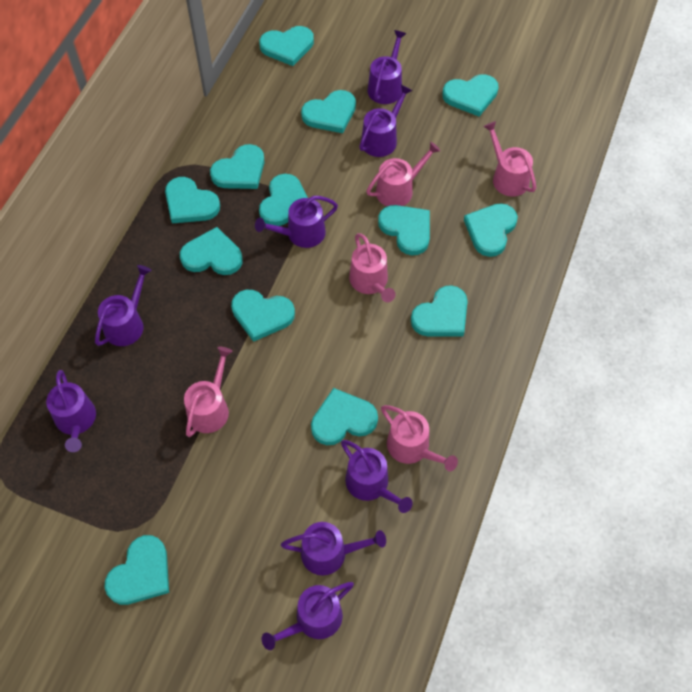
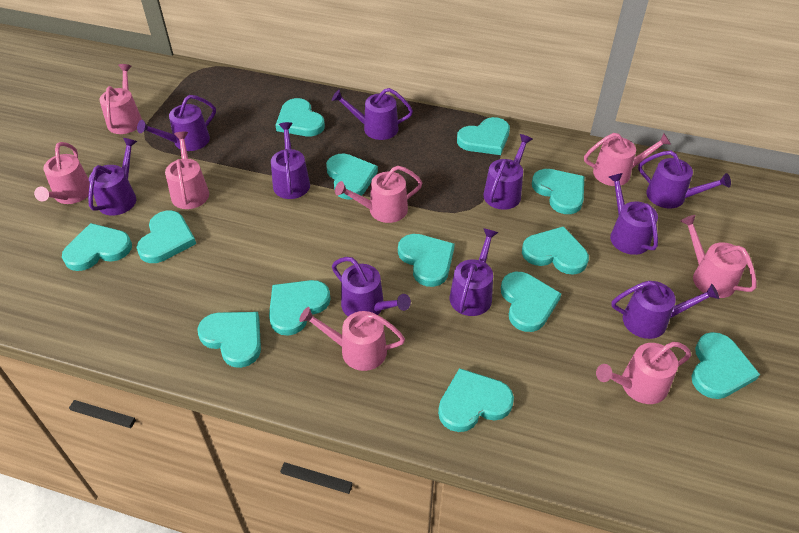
pink watering can: 5 -> 8
purple watering can: 8 -> 10

